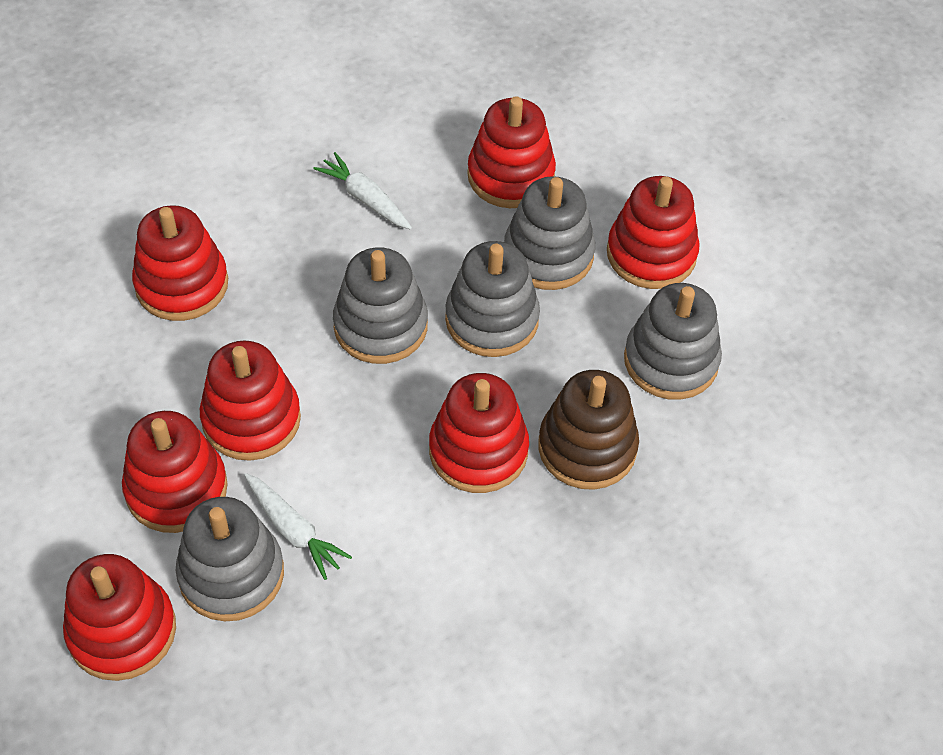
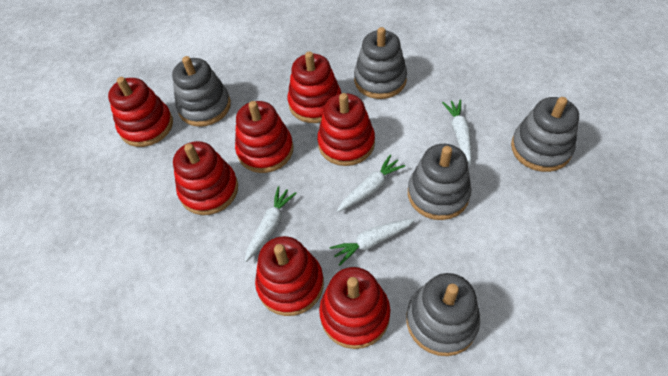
brown stacking toy: 1 -> 0
white carrot: 2 -> 4

